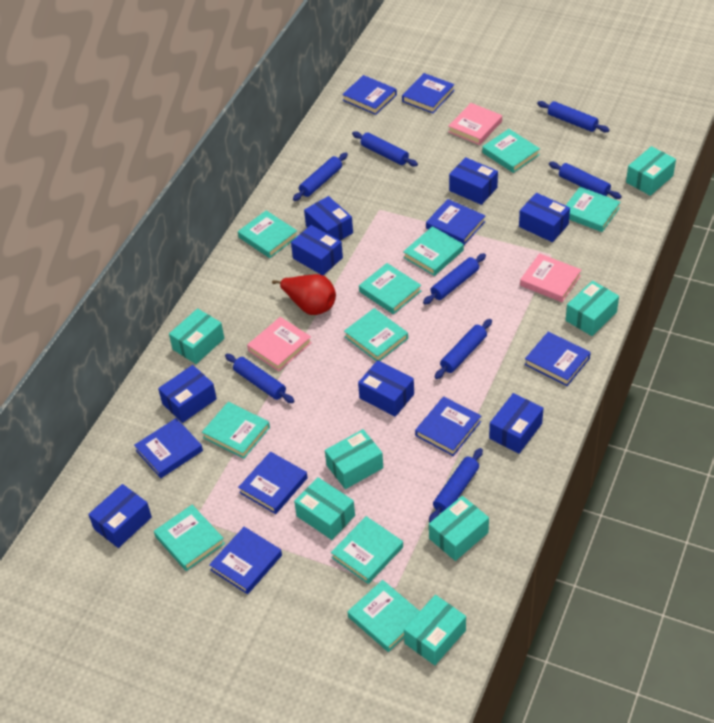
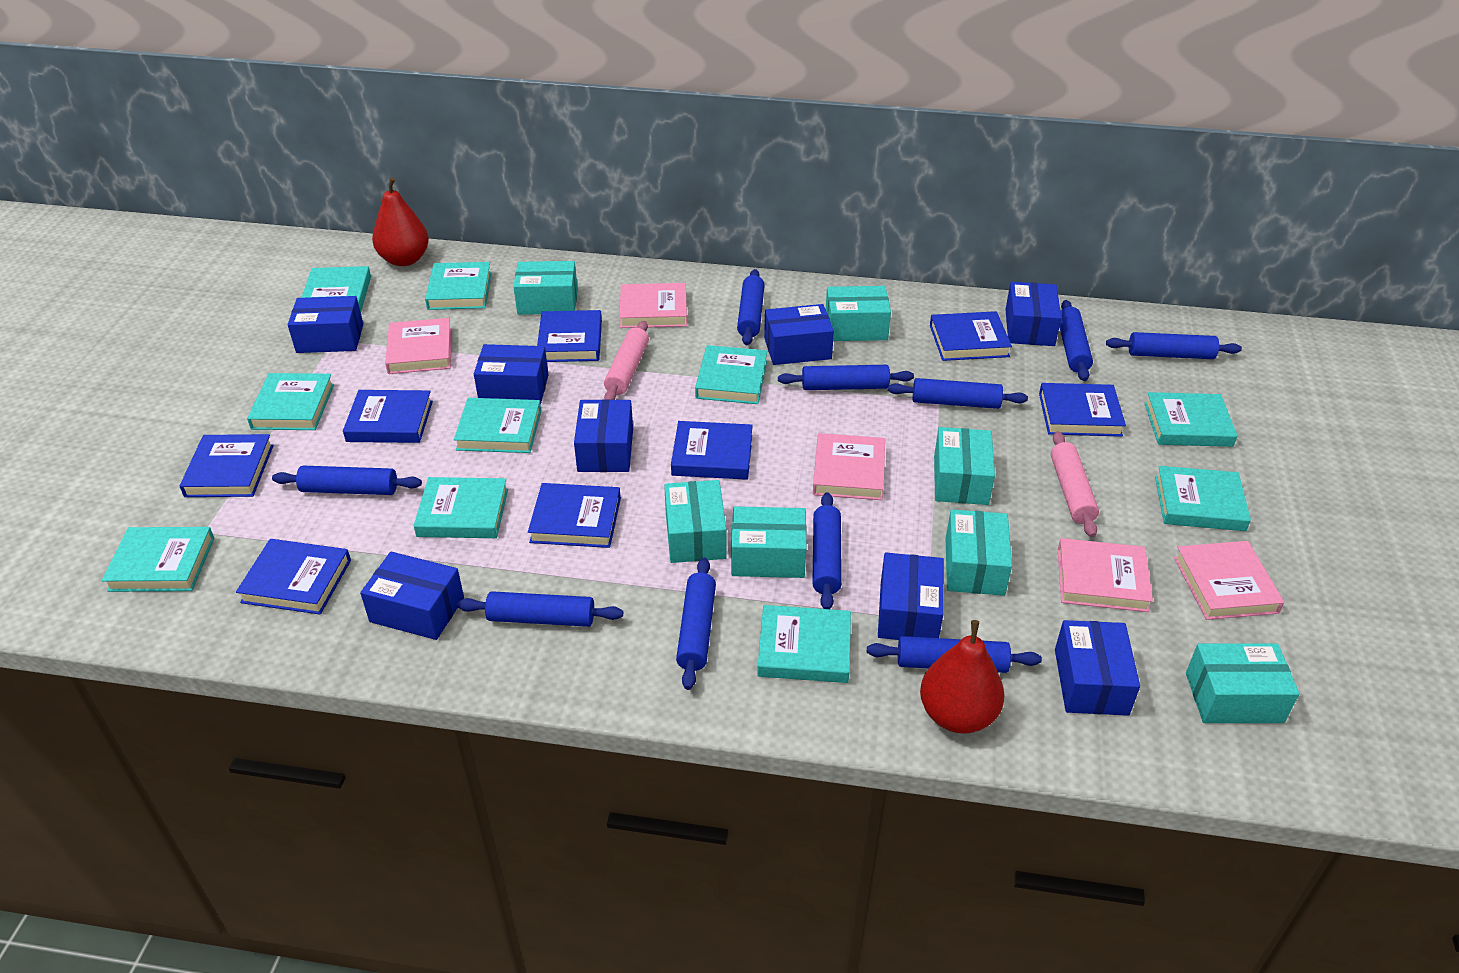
blue rolling pin: 8 -> 10
pink book: 3 -> 5
pink rolling pin: 0 -> 2
red pear: 1 -> 2

